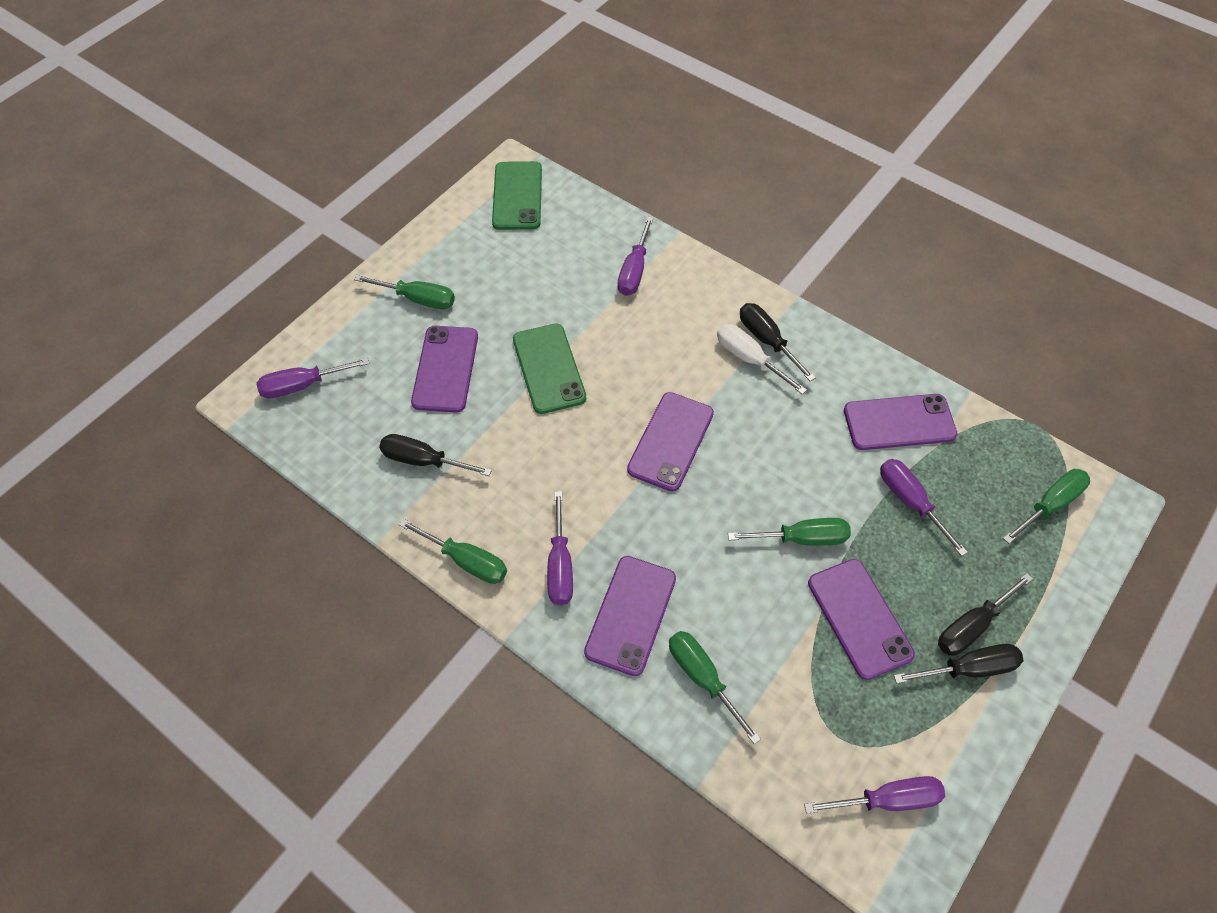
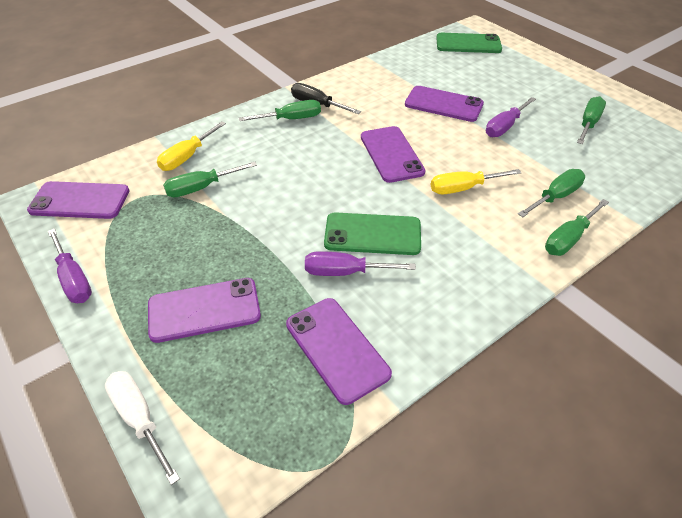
black screwdriver: 4 -> 1
purple screwdriver: 5 -> 3
yellow screwdriver: 0 -> 2

